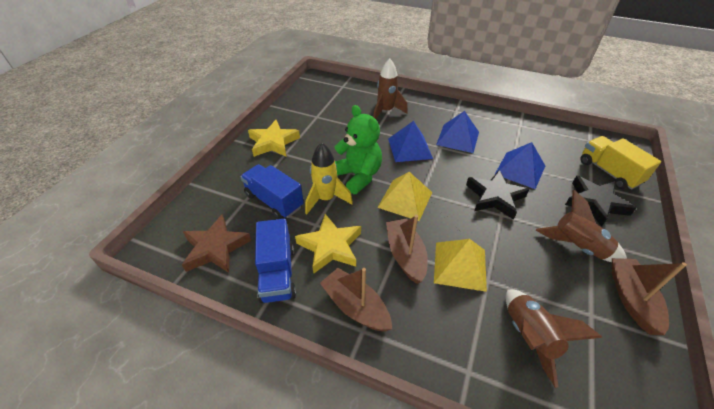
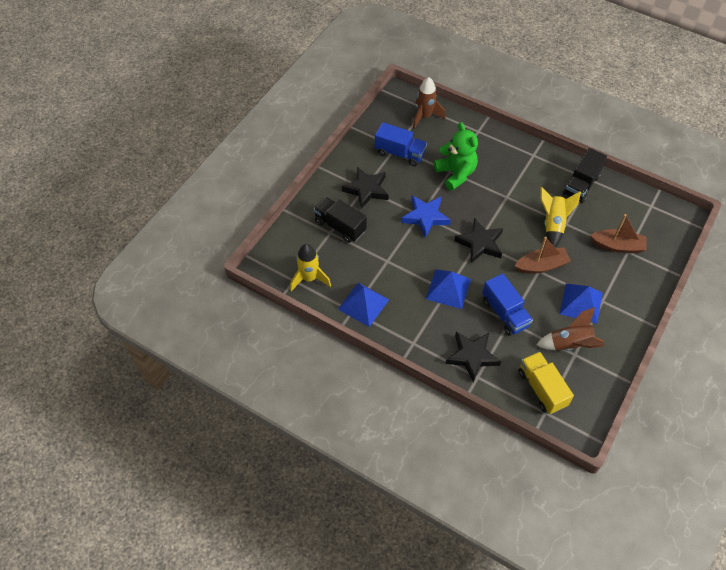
black star: 2 -> 3
black truck: 0 -> 2
blue star: 0 -> 1
brown boat: 3 -> 2
brown rocket: 3 -> 2
brown star: 1 -> 0
yellow pyramid: 2 -> 0
yellow rocket: 1 -> 2
yellow star: 2 -> 0

